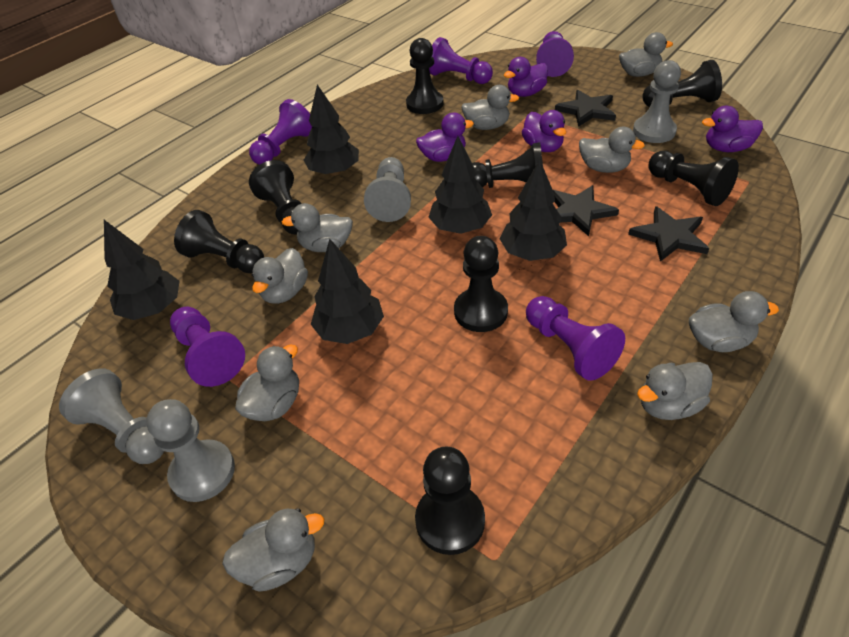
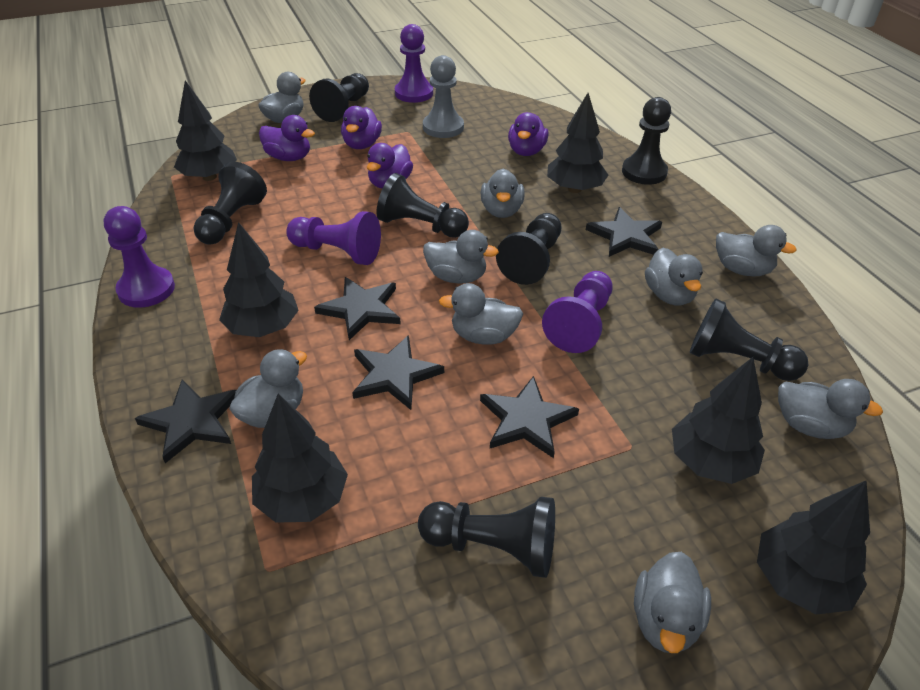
black pawn: 8 -> 7
black star: 3 -> 5
black tree: 5 -> 6
grey pawn: 4 -> 1
purple pawn: 5 -> 4

